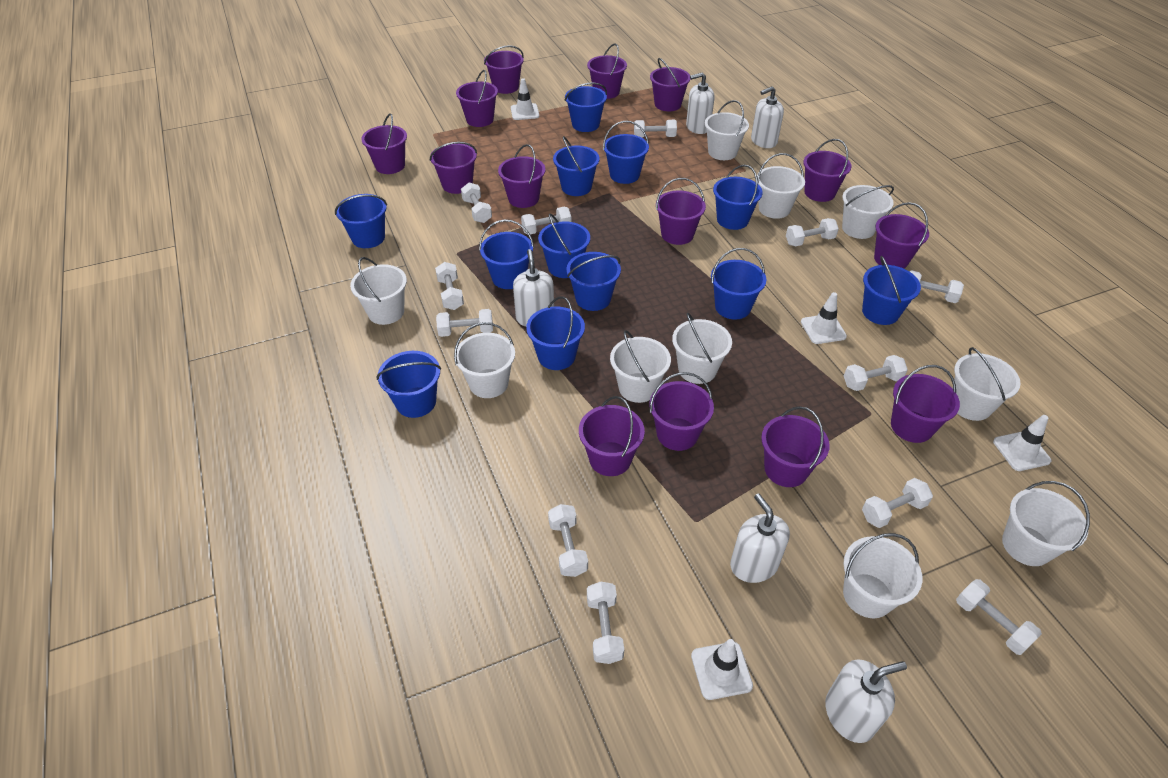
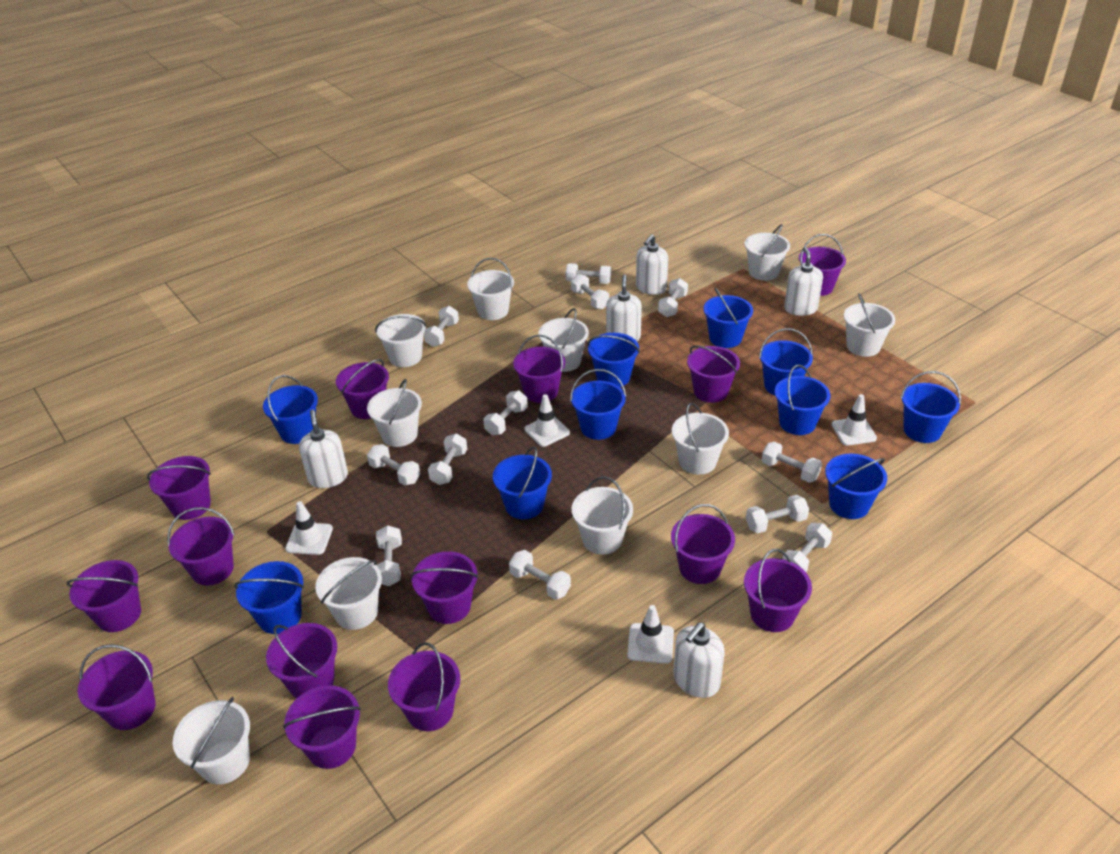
blue bucket: 12 -> 10

